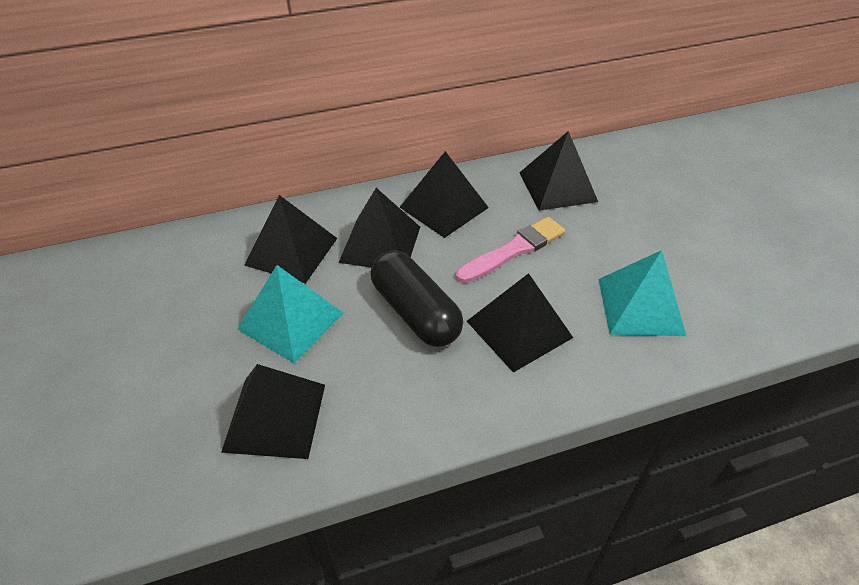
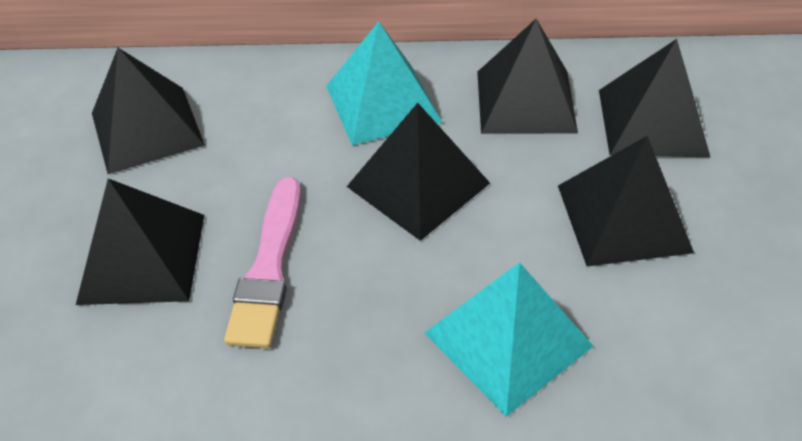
black capsule: 1 -> 0

